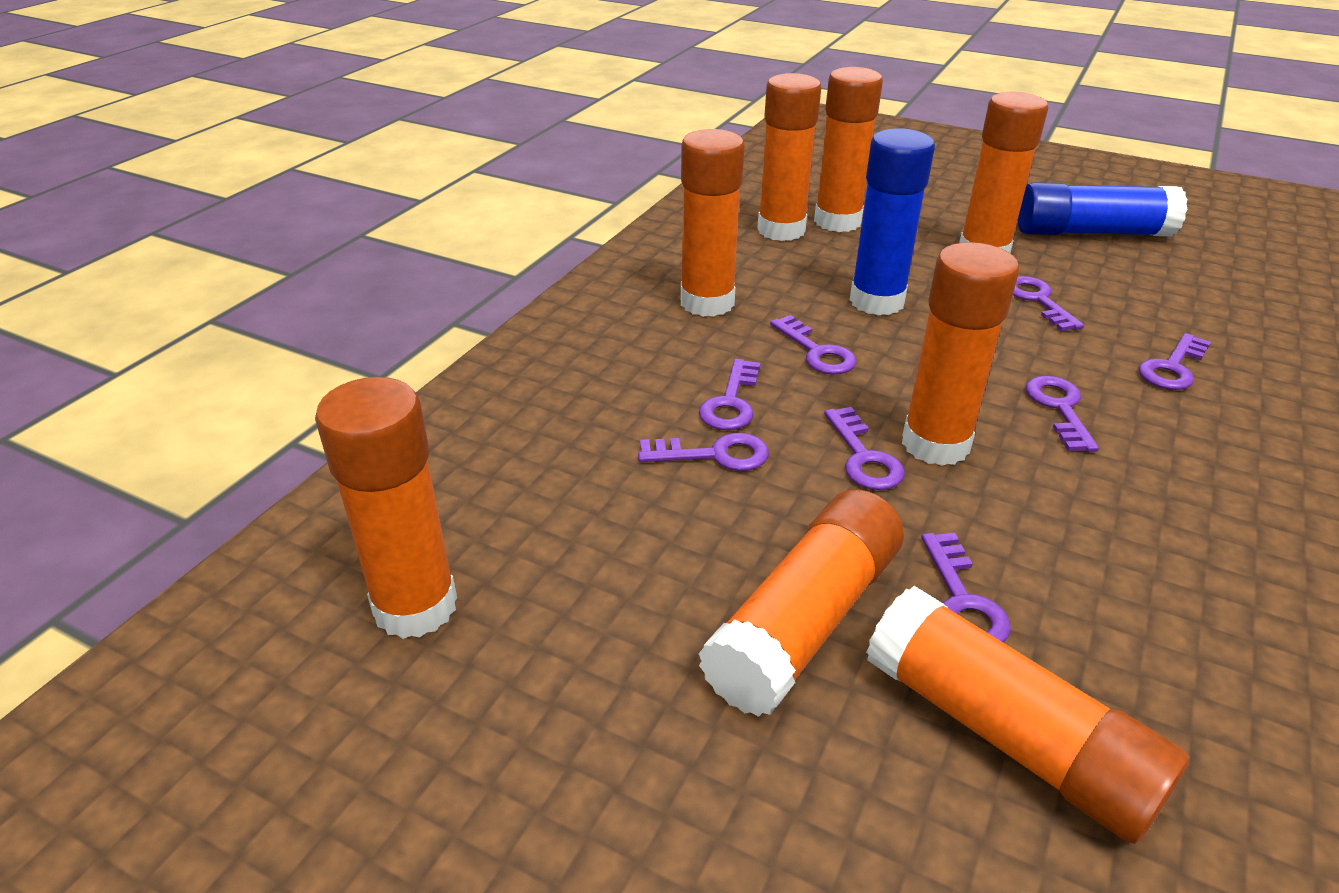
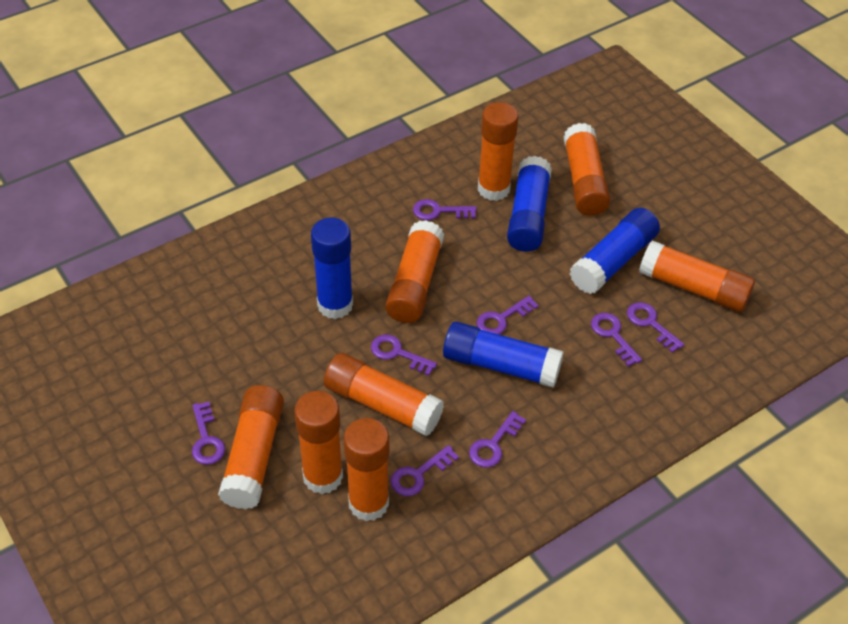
blue glue stick: 2 -> 4

